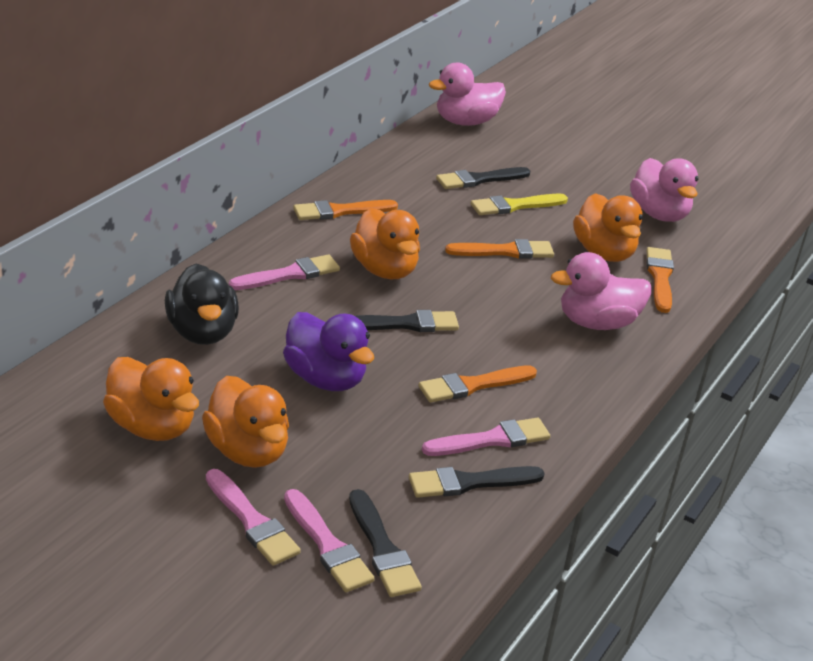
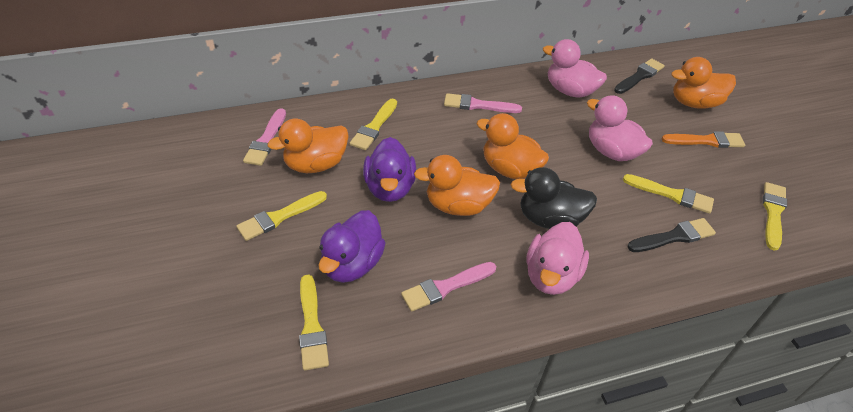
black brush: 4 -> 2
orange brush: 4 -> 1
pink brush: 4 -> 3
purple duck: 1 -> 2
yellow brush: 1 -> 5

